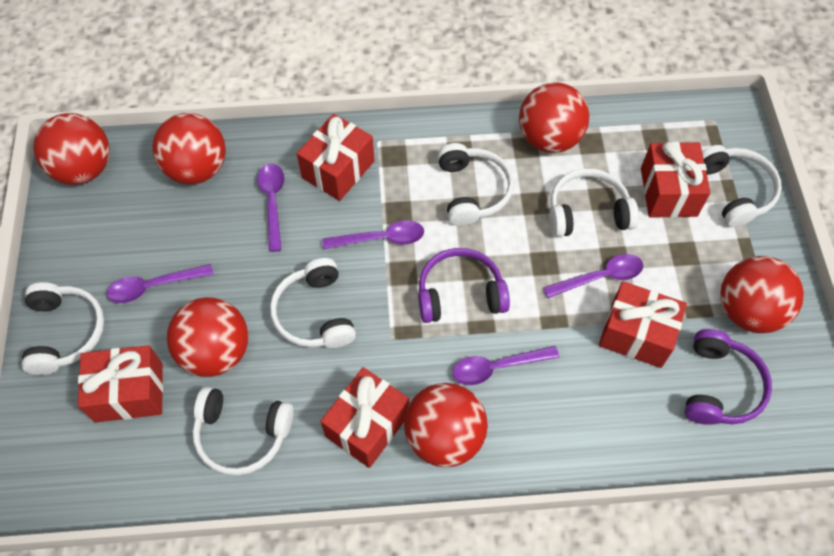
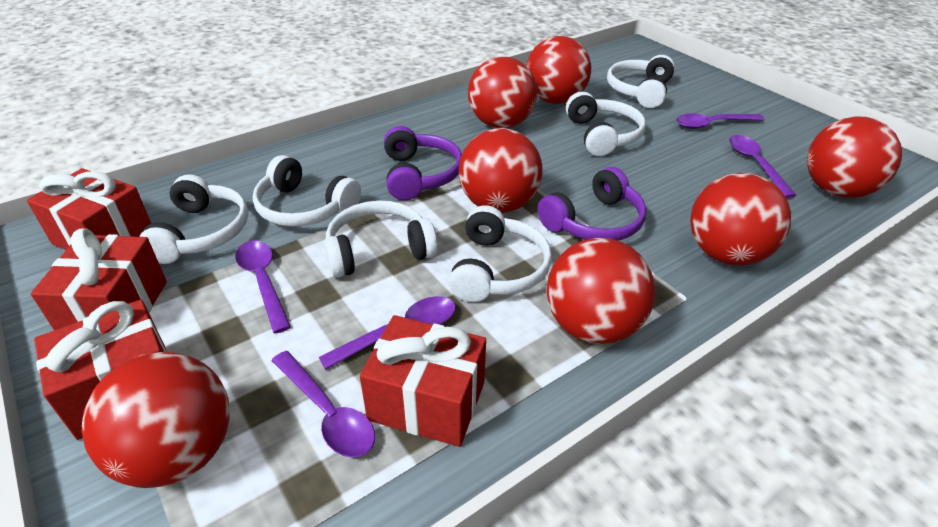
red ball: 6 -> 7
red gift: 5 -> 4

